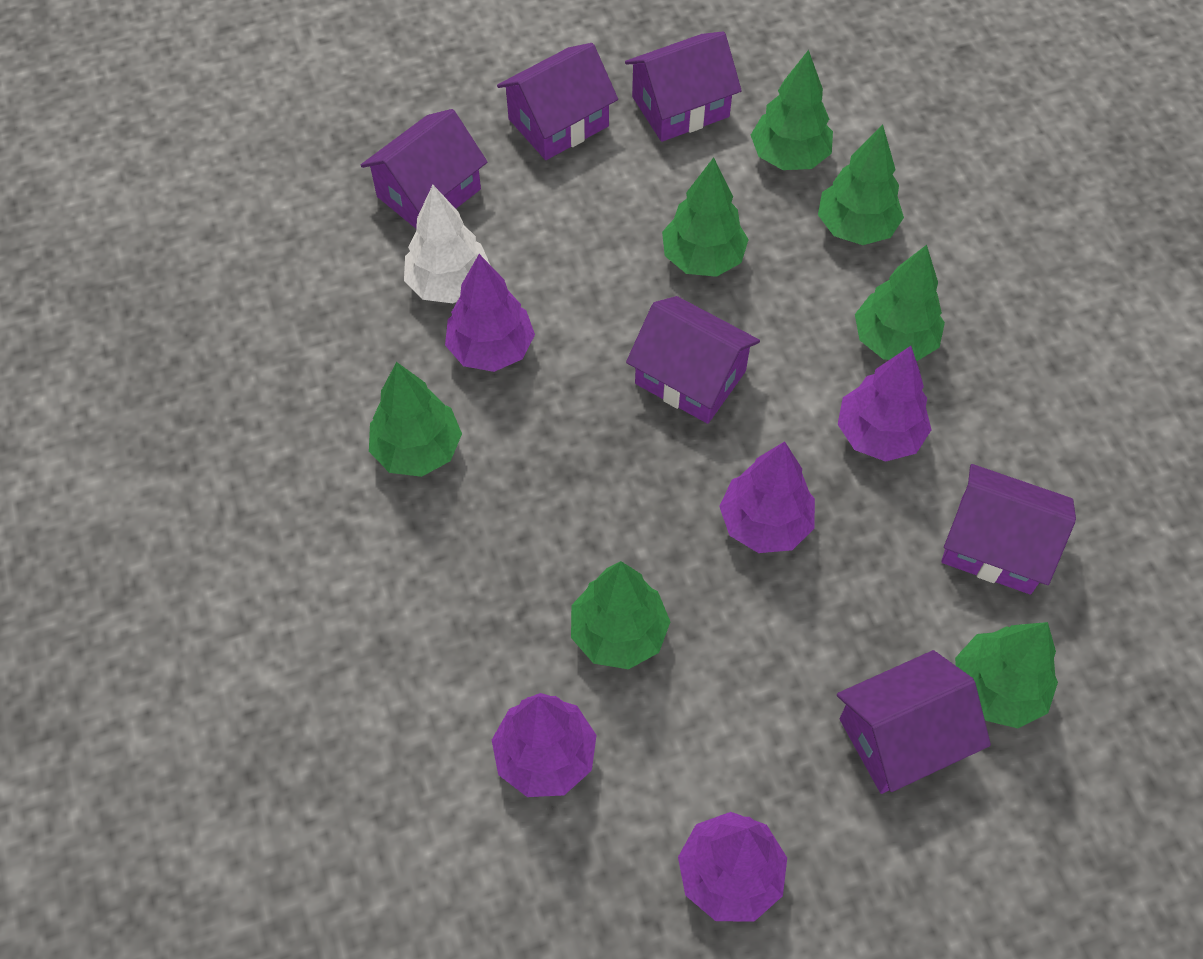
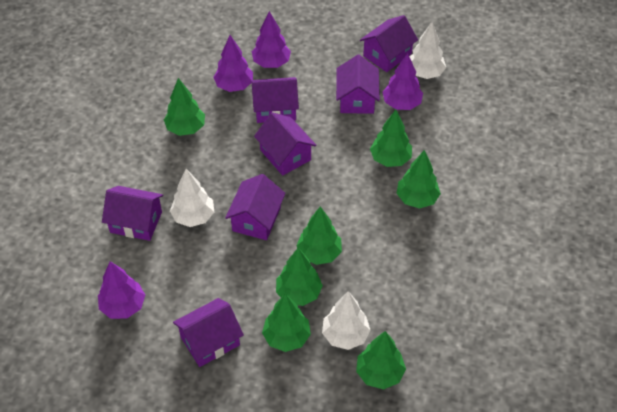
purple house: 6 -> 7
purple tree: 5 -> 4
white tree: 1 -> 3

